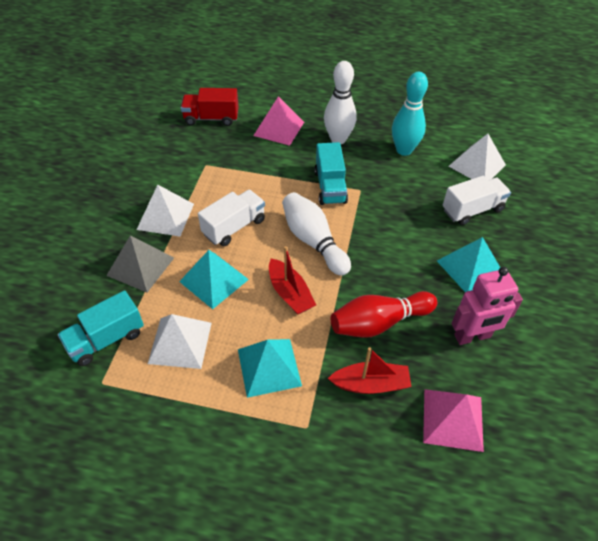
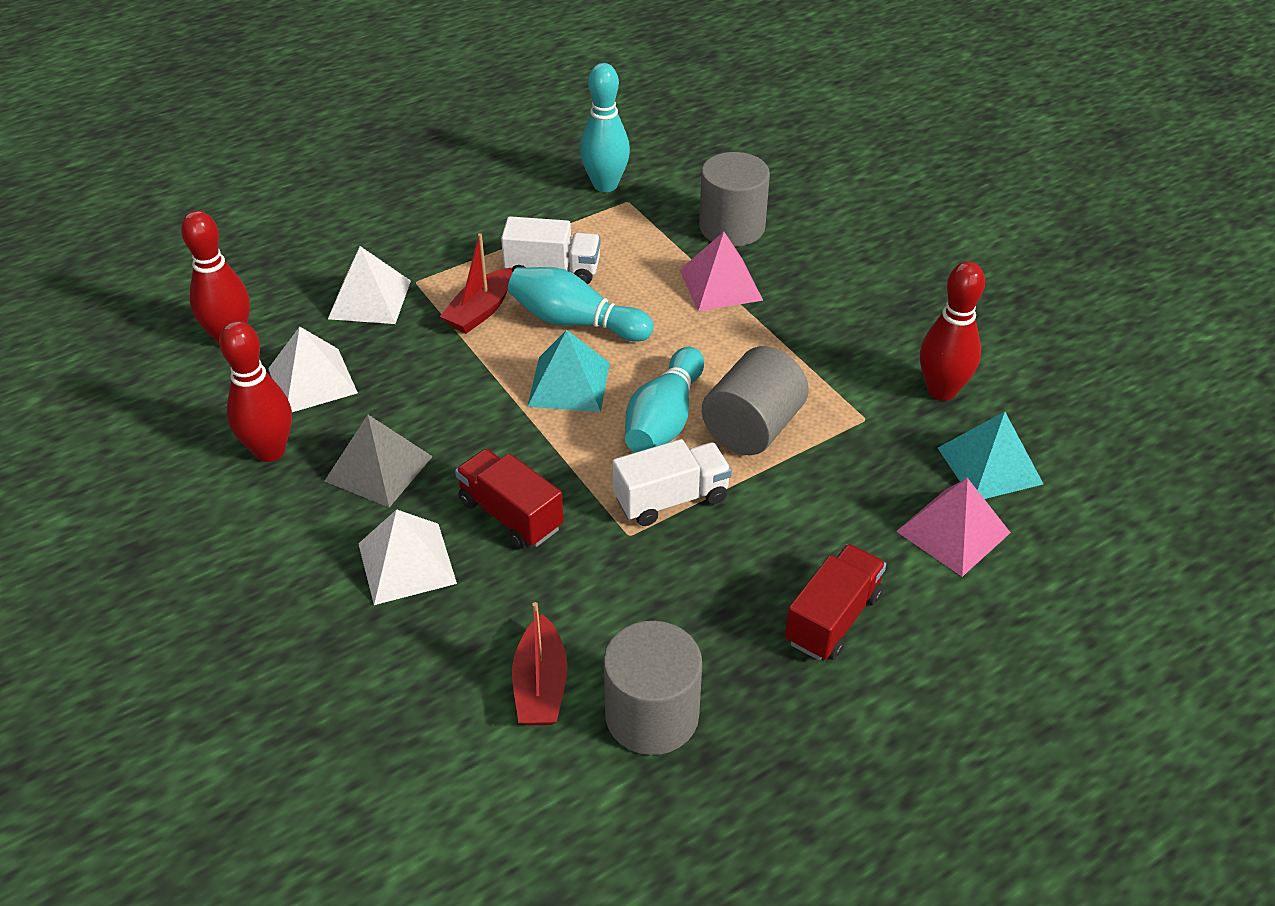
grey cylinder: 0 -> 3
pink robot: 1 -> 0
red bowling pin: 1 -> 3
red truck: 1 -> 2
turquoise bowling pin: 1 -> 3
turquoise pyramid: 3 -> 2
turquoise truck: 2 -> 0
white bowling pin: 2 -> 0

